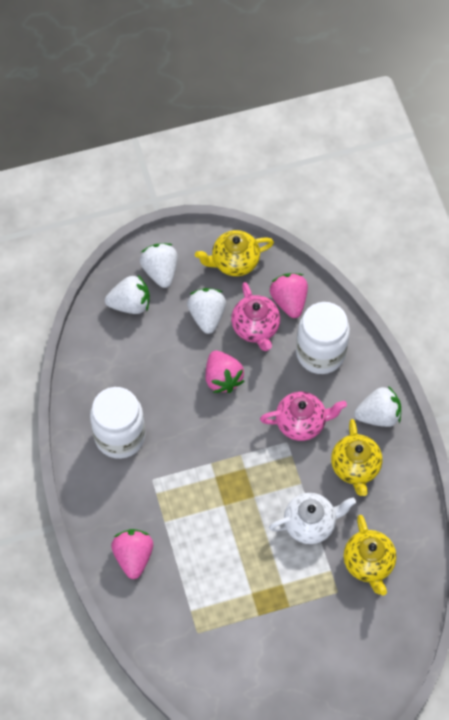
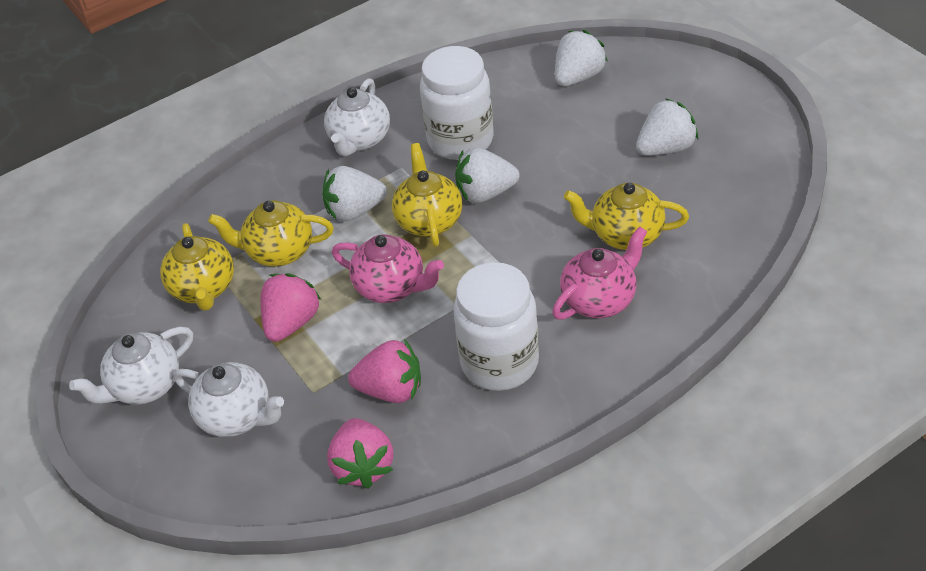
white teapot: 1 -> 3
yellow teapot: 3 -> 4

